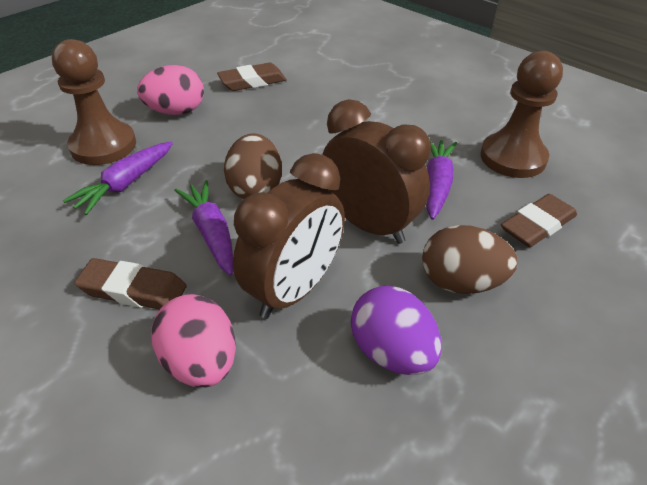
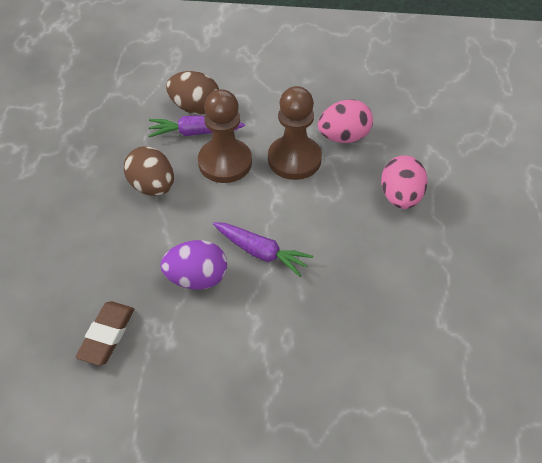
brown clock: 2 -> 0
brown eraser: 3 -> 1
purple carrot: 3 -> 2

